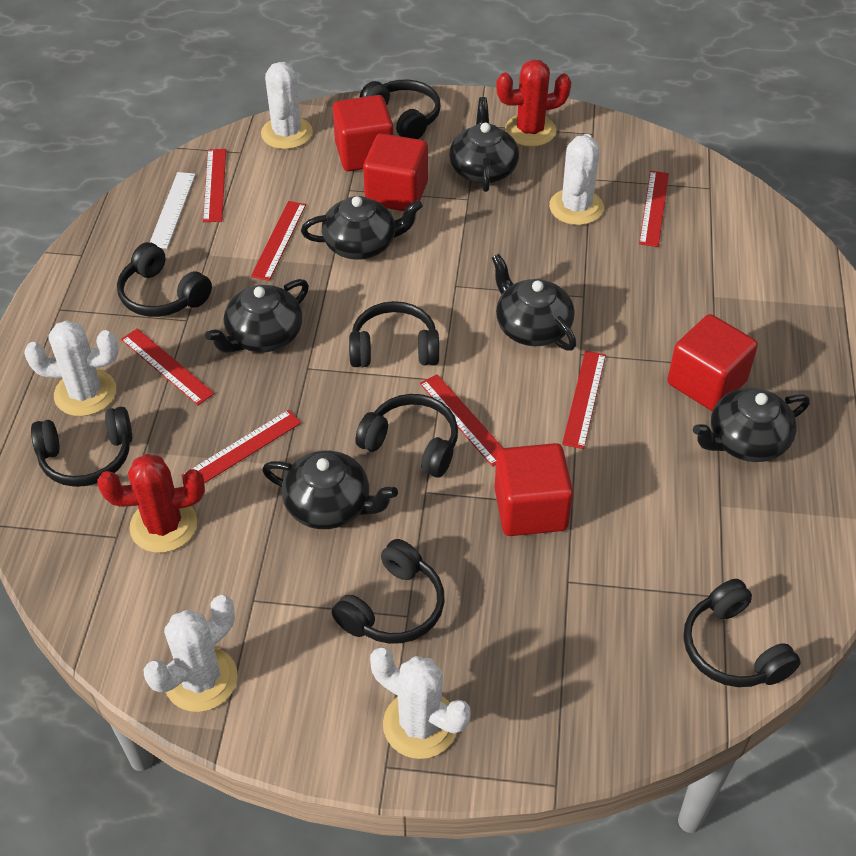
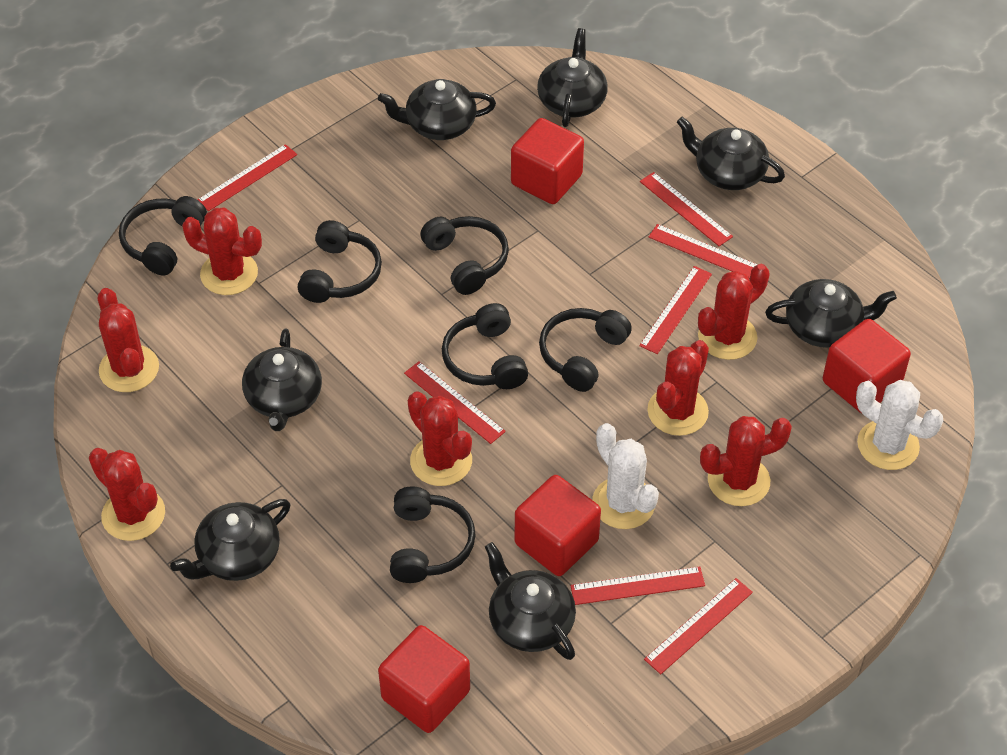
black headphones: 7 -> 6
black teapot: 6 -> 7
red cactus: 2 -> 7
white cactus: 5 -> 2
white ruler: 1 -> 0

